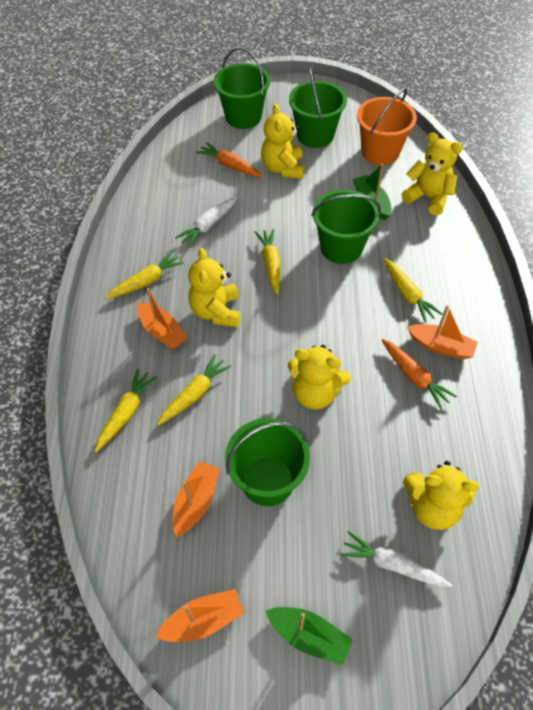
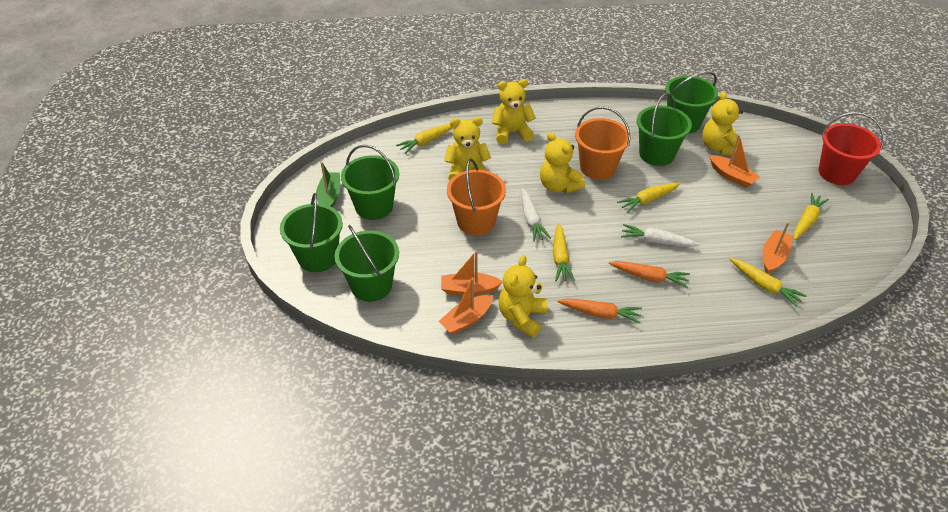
green boat: 2 -> 1
green bucket: 4 -> 5
orange bucket: 1 -> 2
red bucket: 0 -> 1

